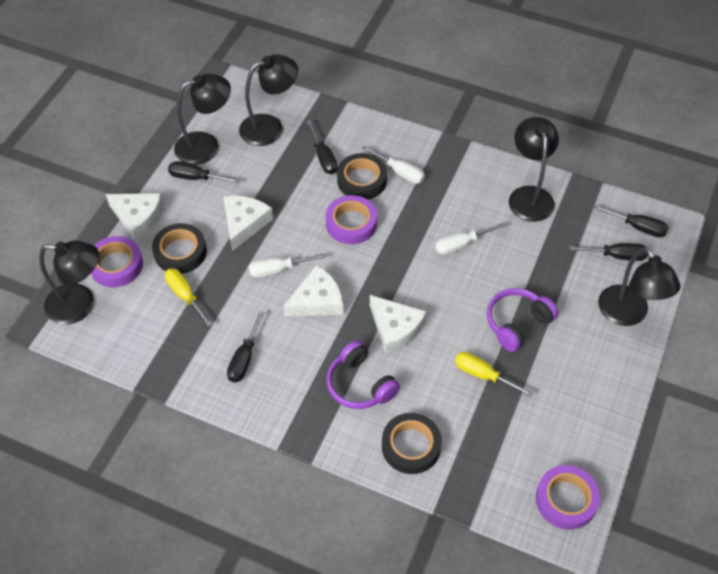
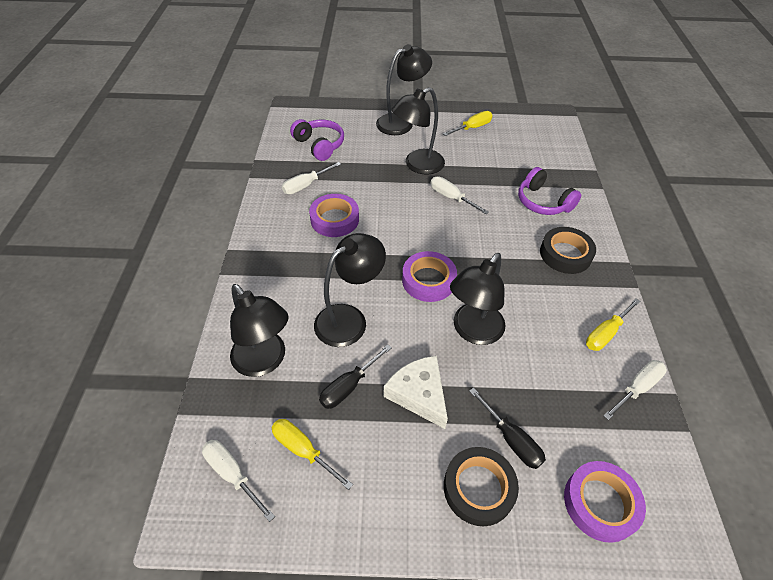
black screwdriver: 5 -> 2
black tape: 3 -> 2
white cheese: 4 -> 1
white screwdriver: 3 -> 4
yellow screwdriver: 2 -> 3

